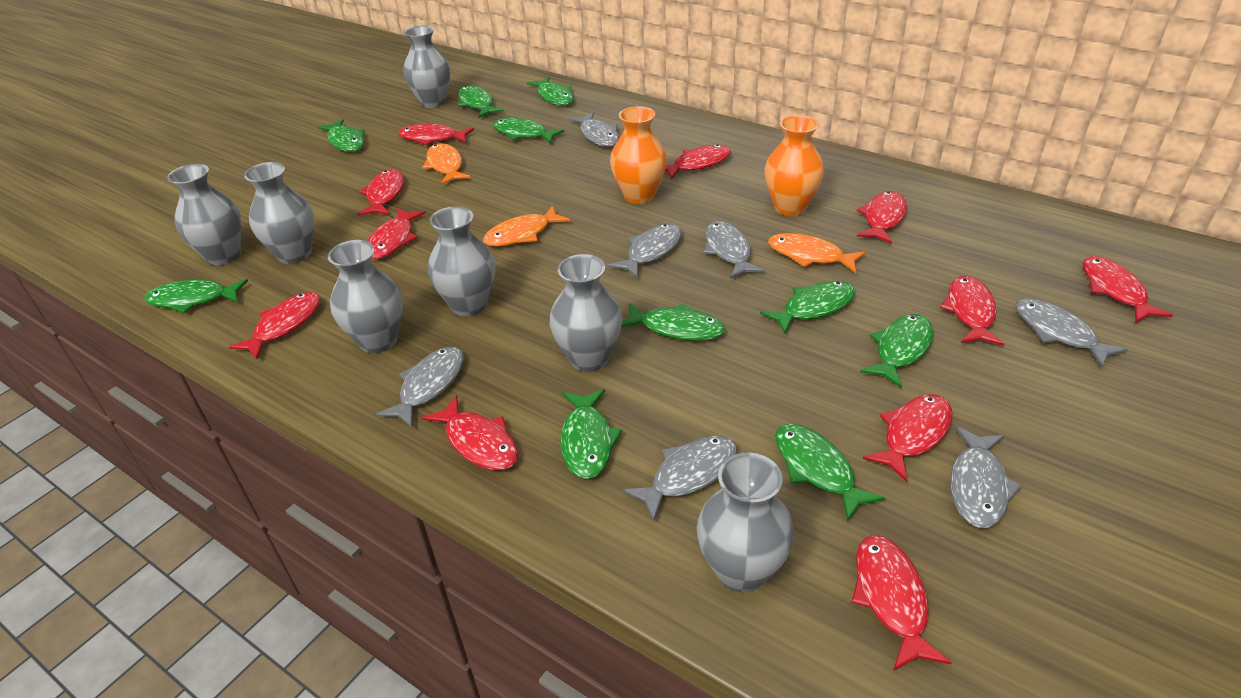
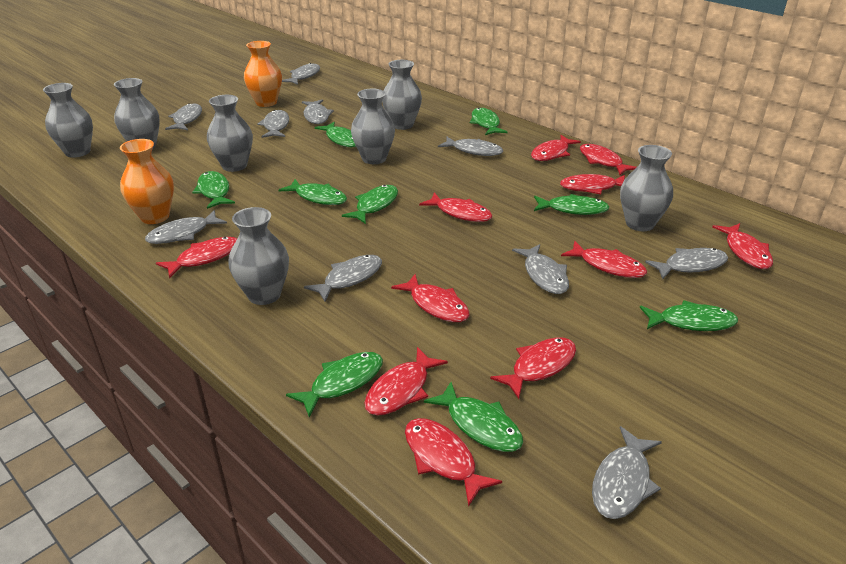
green fish: 10 -> 9
grey fish: 7 -> 10
orange fish: 3 -> 0

